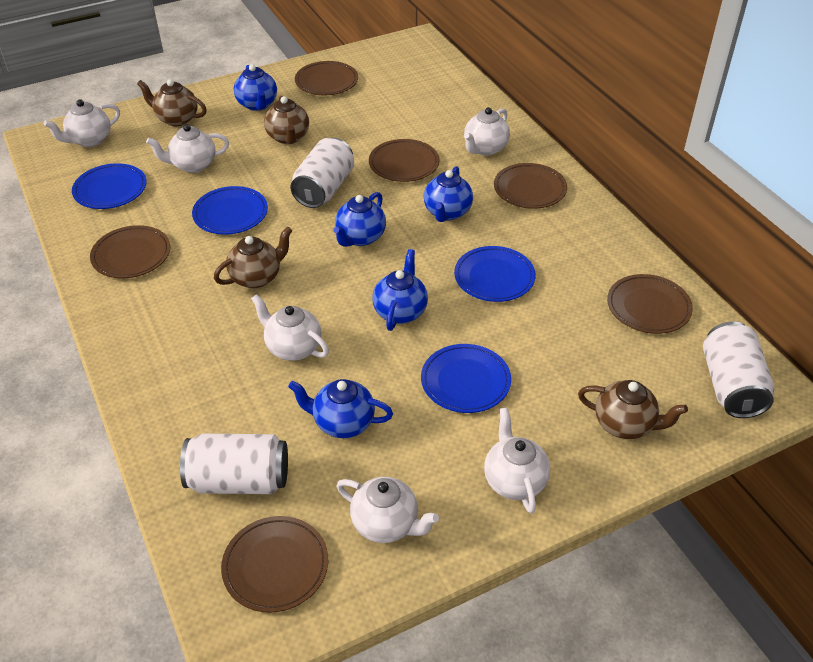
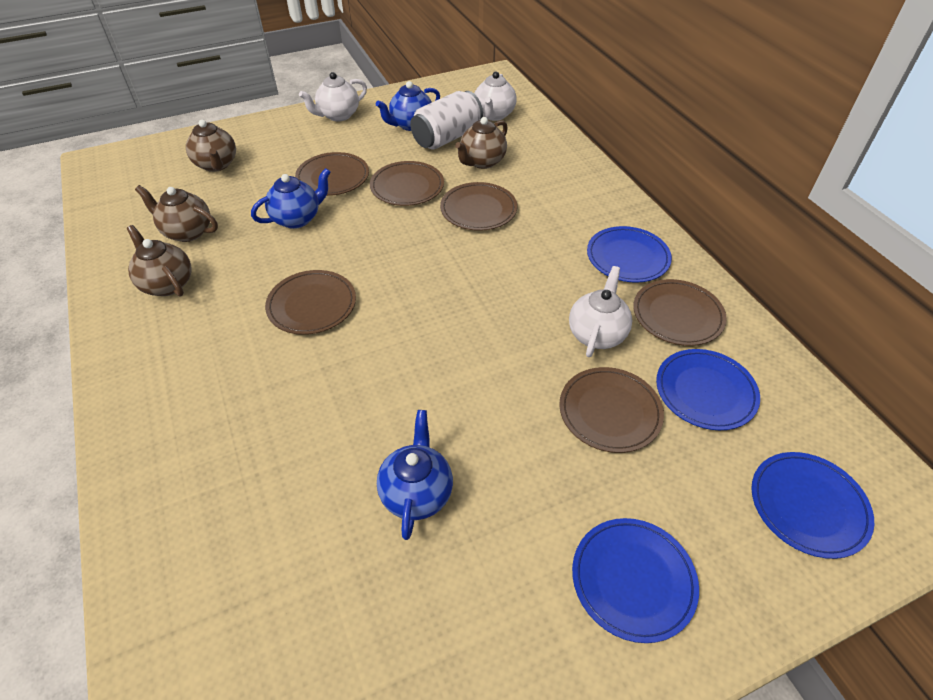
blue teapot: 5 -> 3
white can: 3 -> 1
white teapot: 6 -> 3

